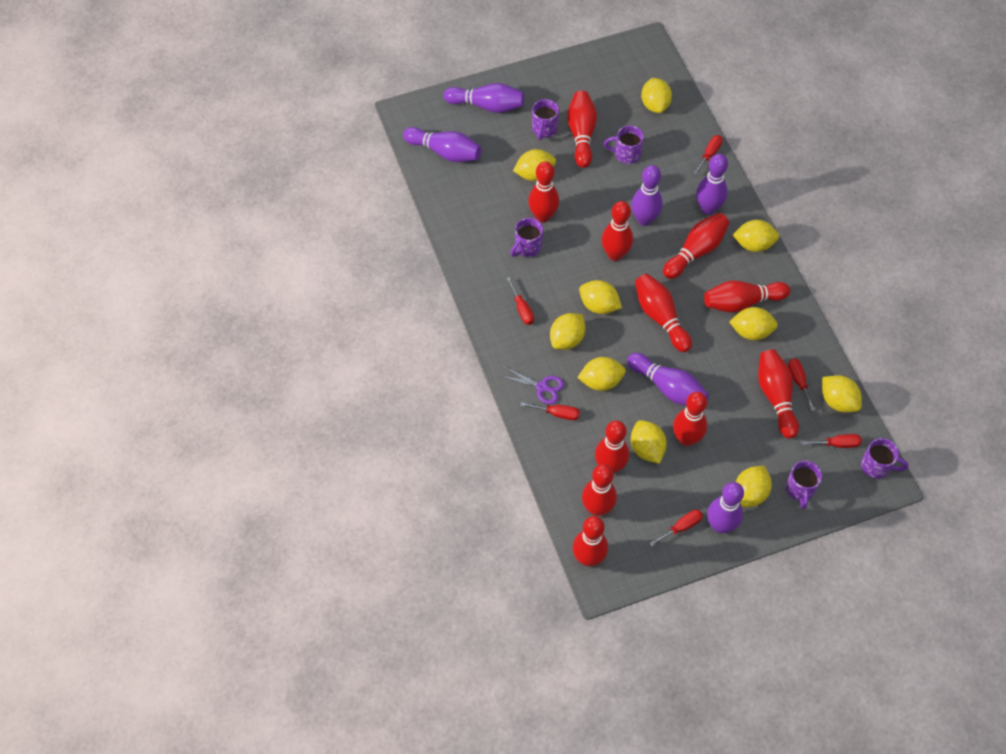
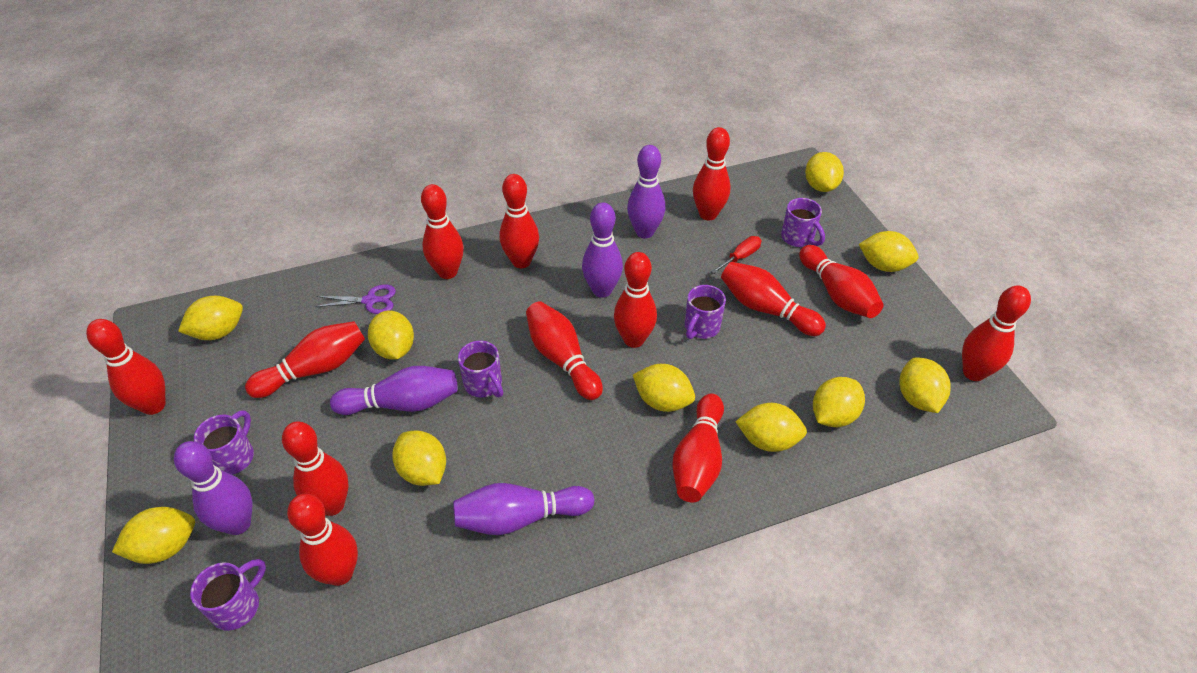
purple bowling pin: 6 -> 5
red bowling pin: 11 -> 13
red screwdriver: 6 -> 1

